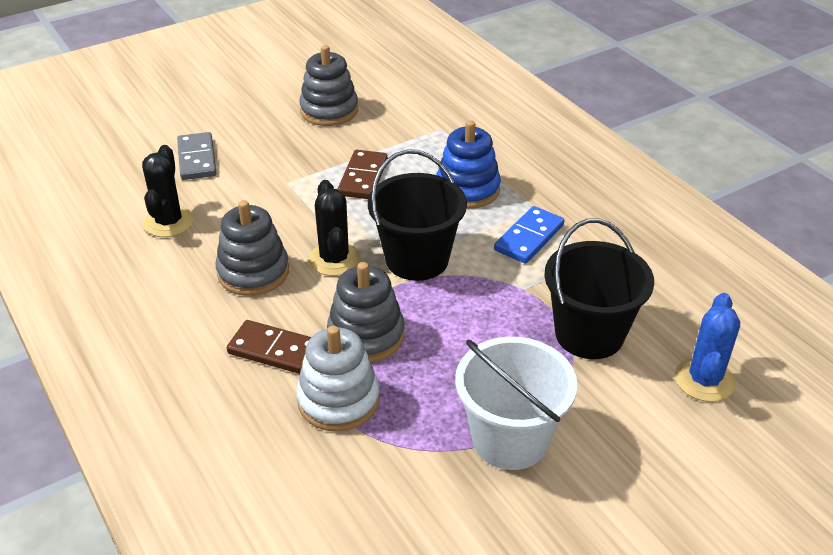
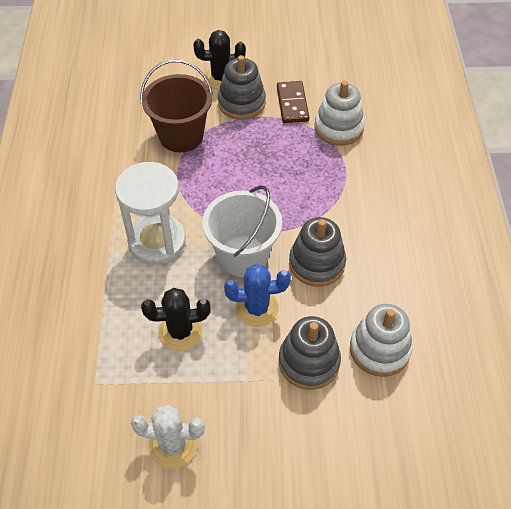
black bucket: 2 -> 0
blue domino: 1 -> 0
blue stacking toy: 1 -> 0
brown bucket: 0 -> 1
brown domino: 2 -> 1
grey domino: 1 -> 0
white cactus: 0 -> 1
white hourglass: 0 -> 1
white stacking toy: 1 -> 2

